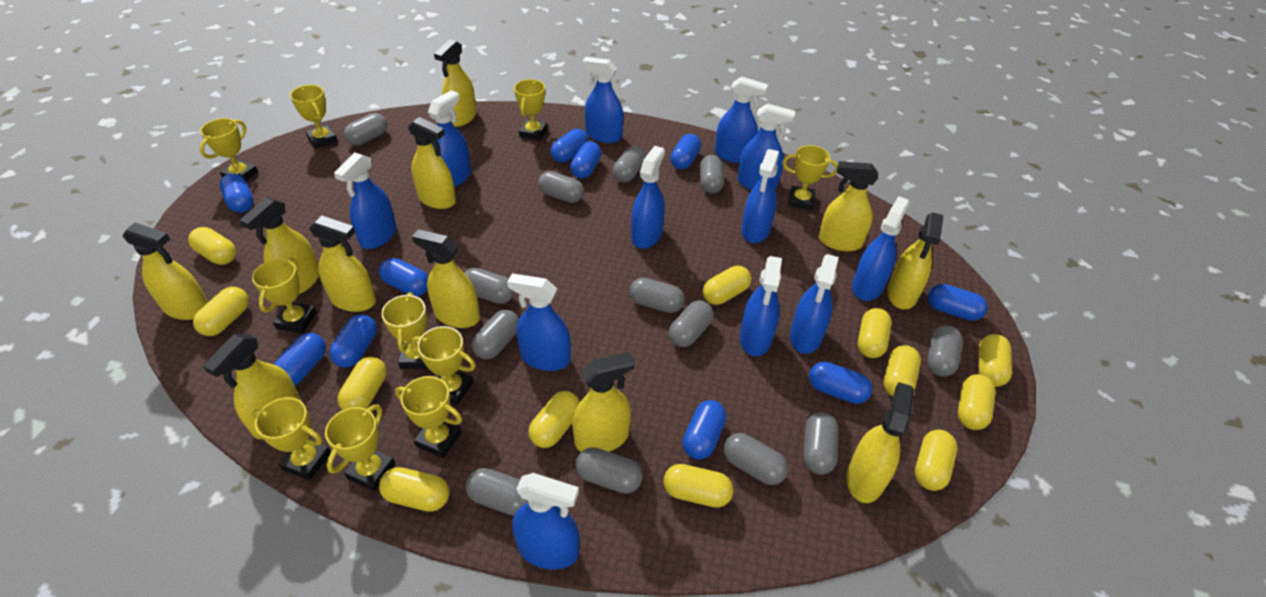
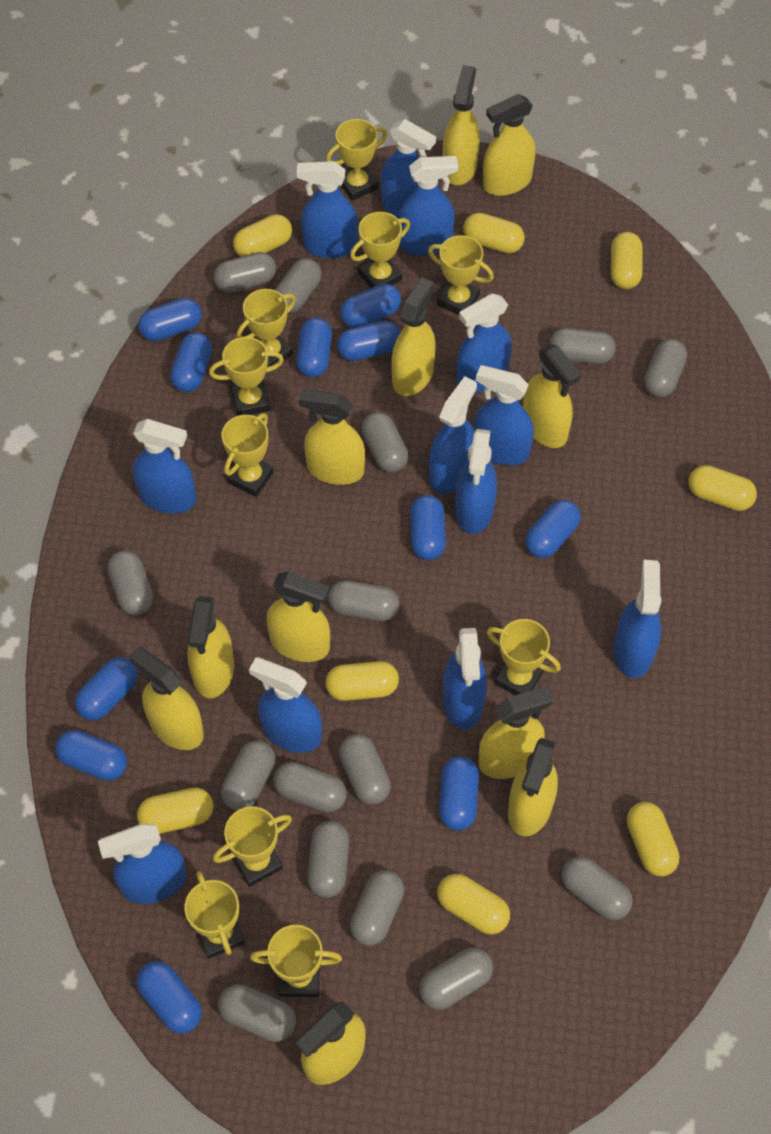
blue capsule: 10 -> 11
grey capsule: 13 -> 15
yellow capsule: 12 -> 8

